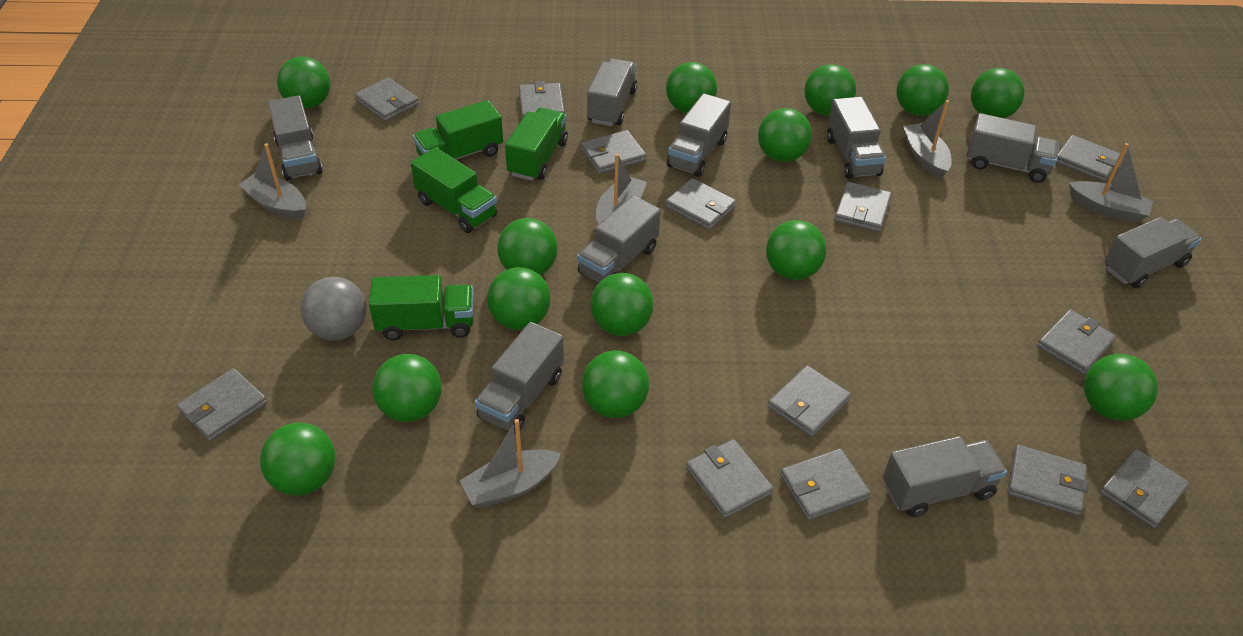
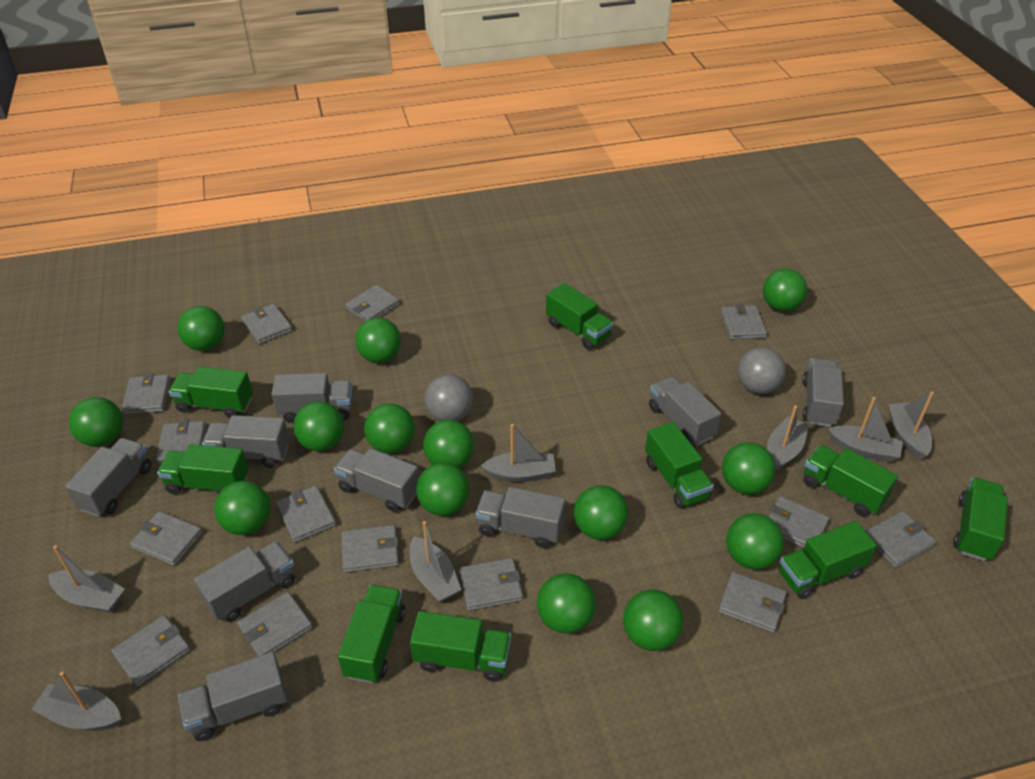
green truck: 4 -> 9
grey ball: 1 -> 2
grey boat: 5 -> 7
grey wallet: 13 -> 14

